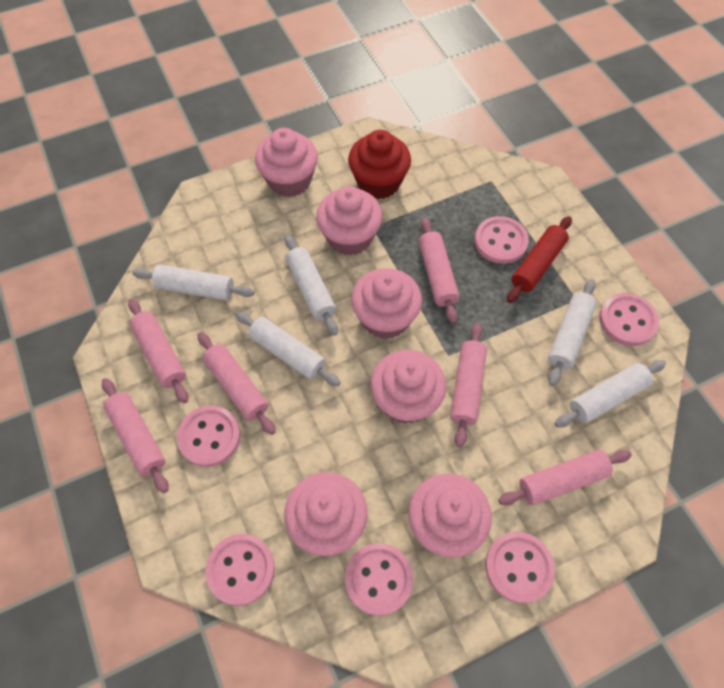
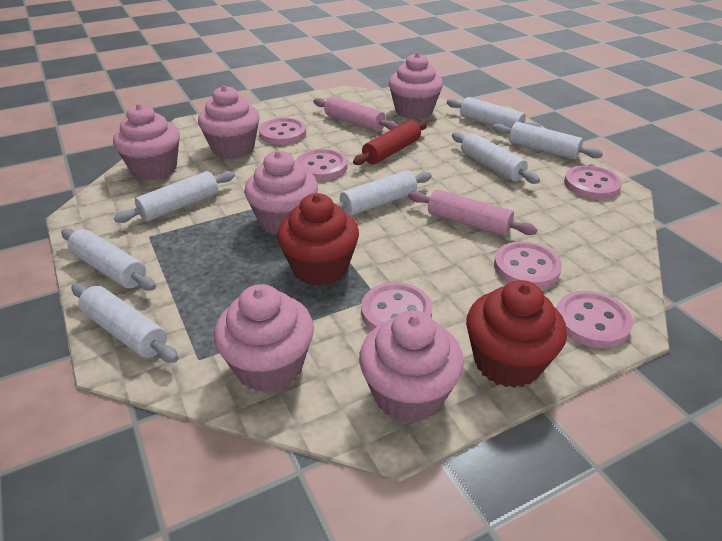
pink rolling pin: 6 -> 2
red cupcake: 1 -> 2
white rolling pin: 5 -> 7

